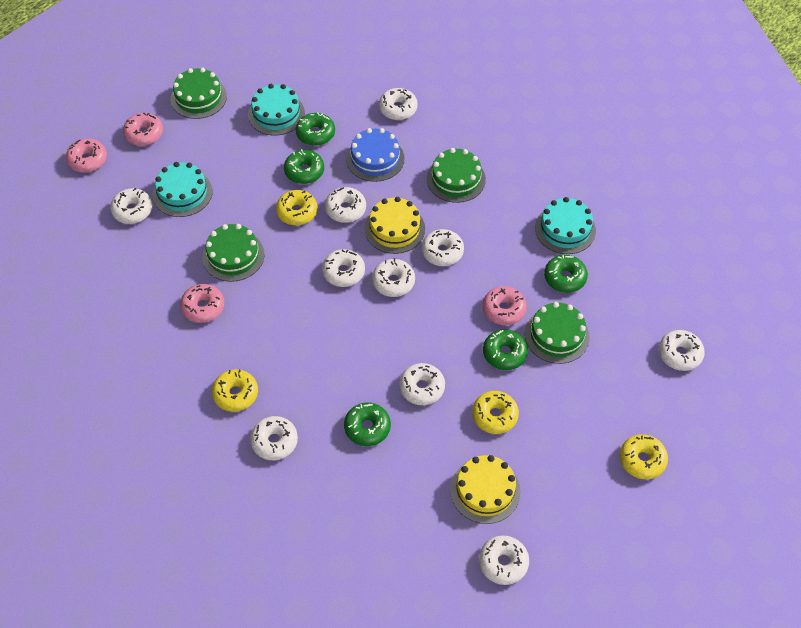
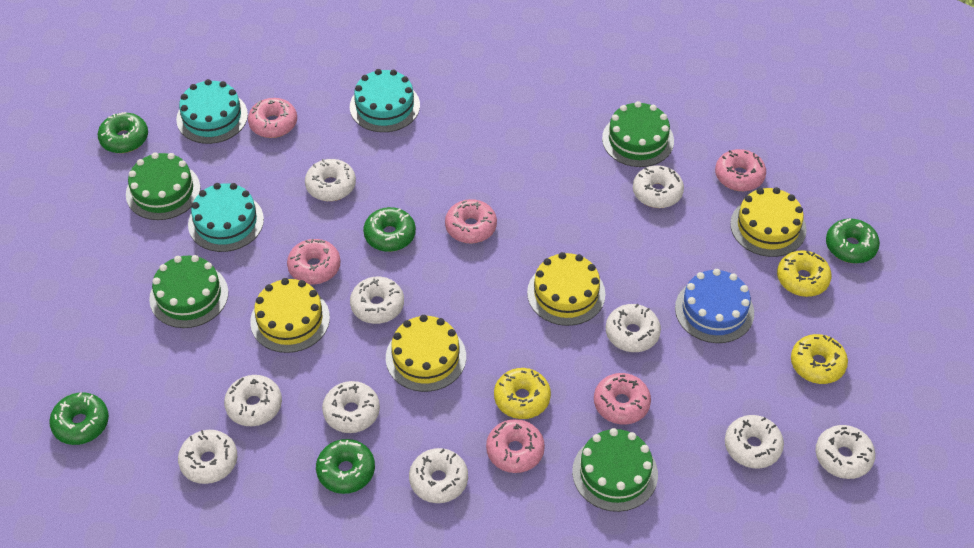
pink donut: 4 -> 6
yellow cake: 2 -> 4
yellow donut: 4 -> 3

